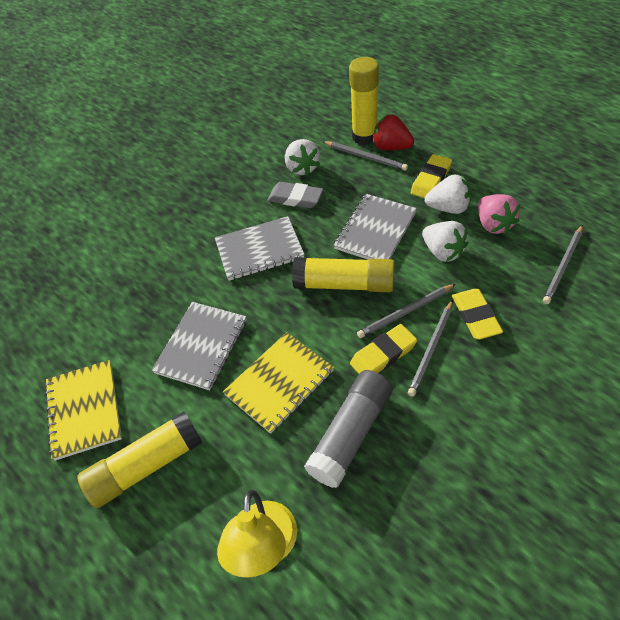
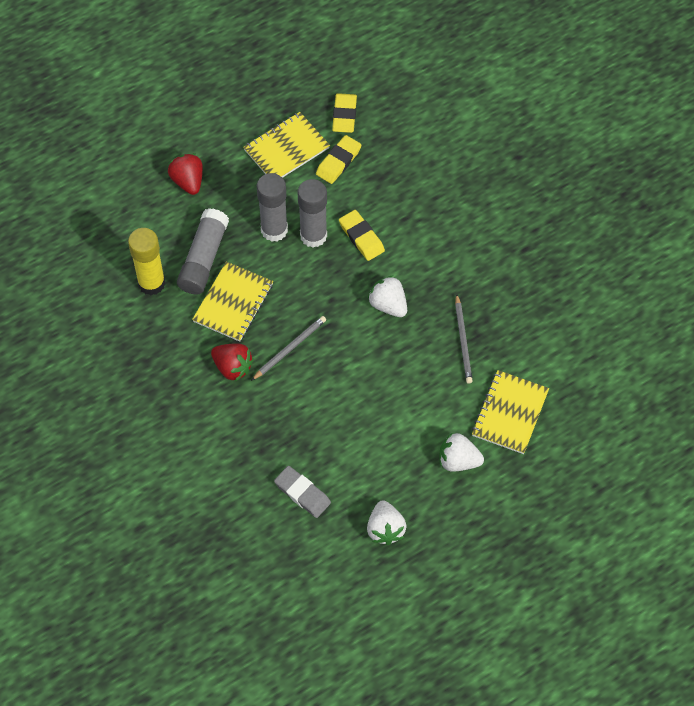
grey glue stick: 1 -> 3
grey notebook: 3 -> 0
grey pencil: 4 -> 2
pink strawberry: 1 -> 0
red strawberry: 1 -> 2
yellow glue stick: 3 -> 1
yellow lamp: 1 -> 0
yellow notebook: 2 -> 3

